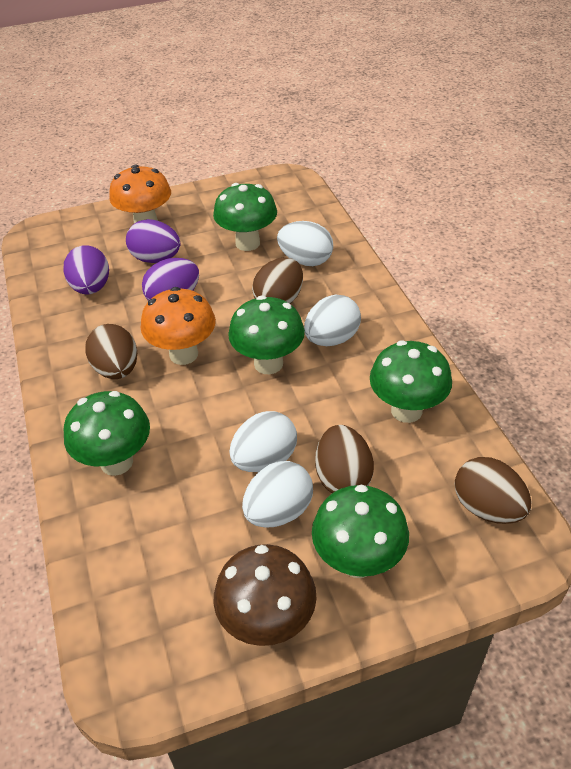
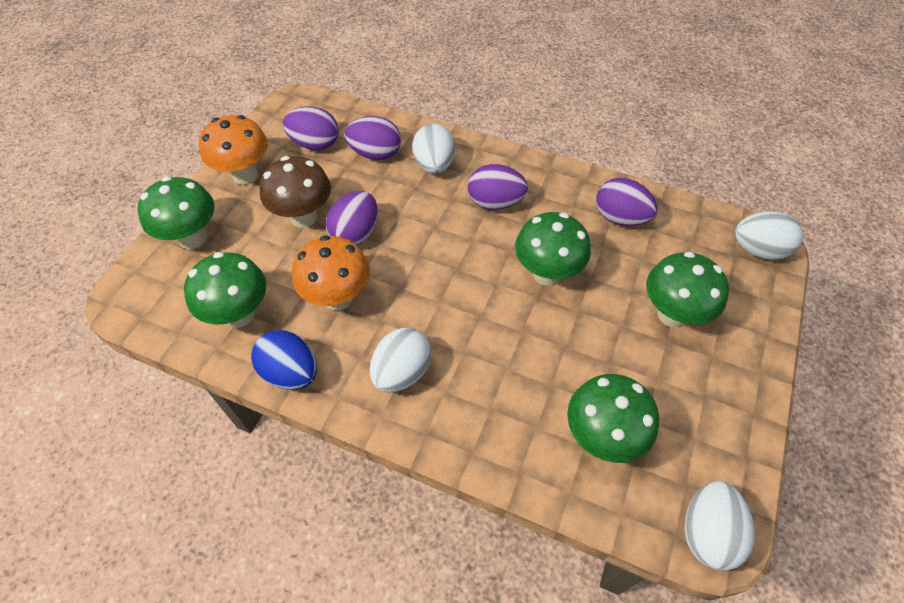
blue egg: 0 -> 1
brown egg: 4 -> 0
purple egg: 3 -> 5

